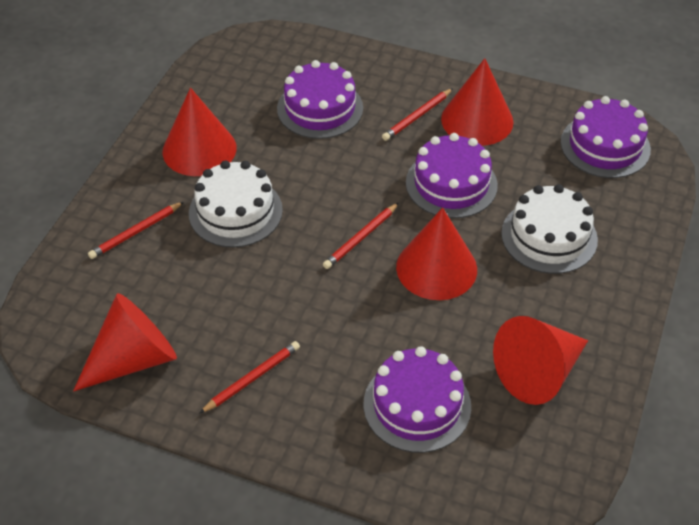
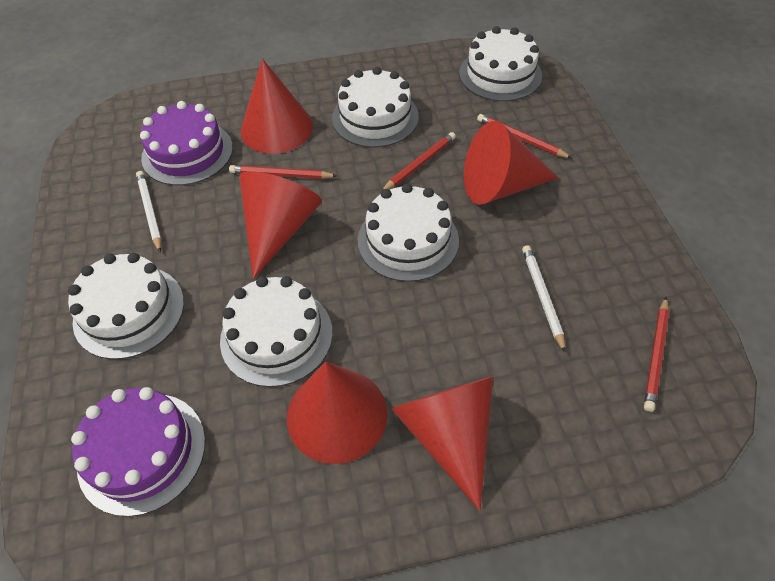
purple cake: 4 -> 2
white cake: 2 -> 5
white pencil: 0 -> 2

